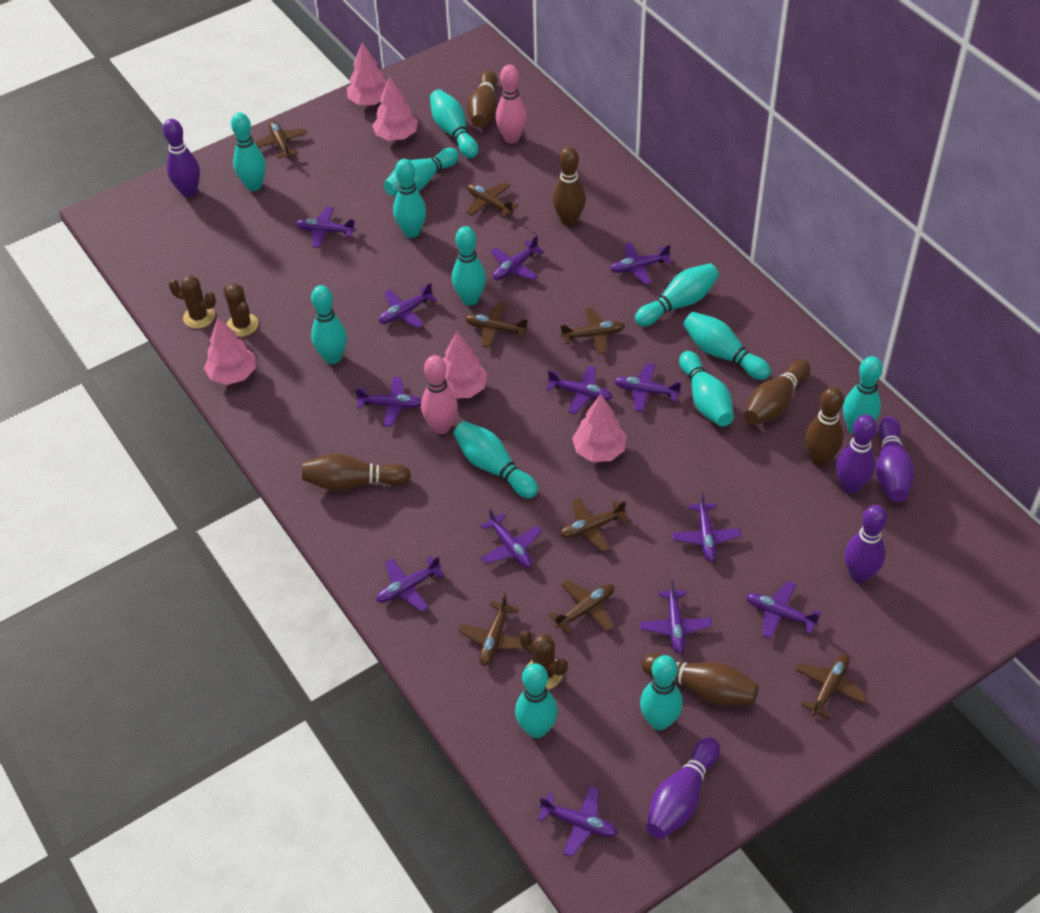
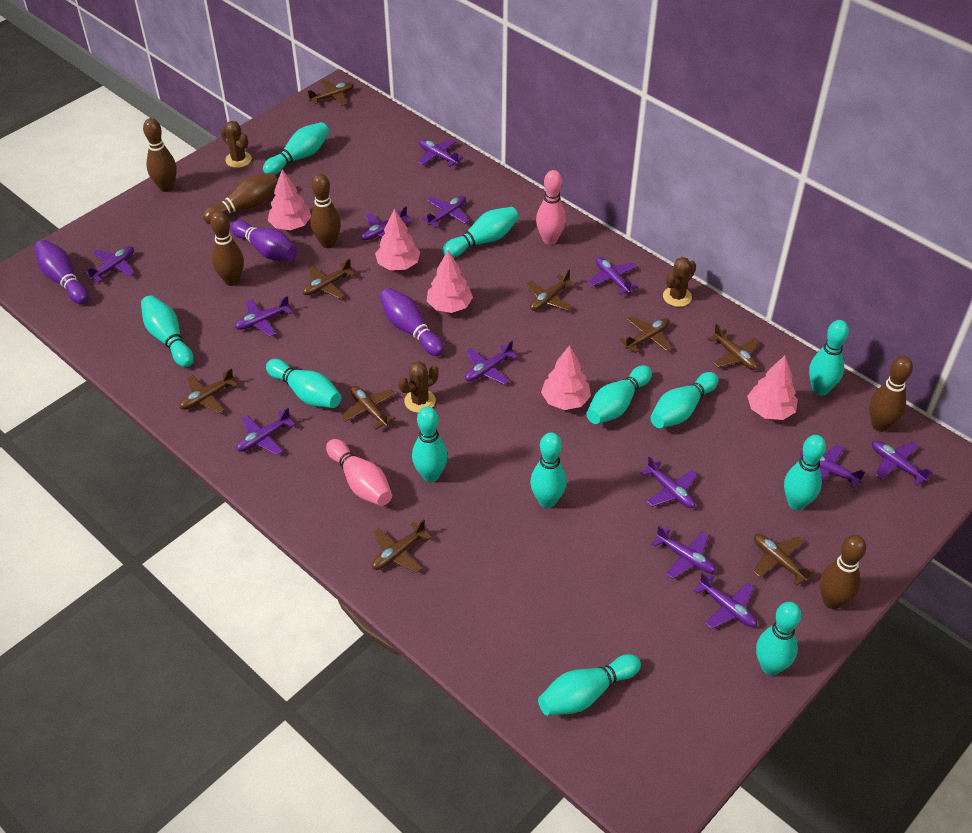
brown plane: 8 -> 9
purple bowling pin: 5 -> 3
turquoise bowling pin: 13 -> 12

